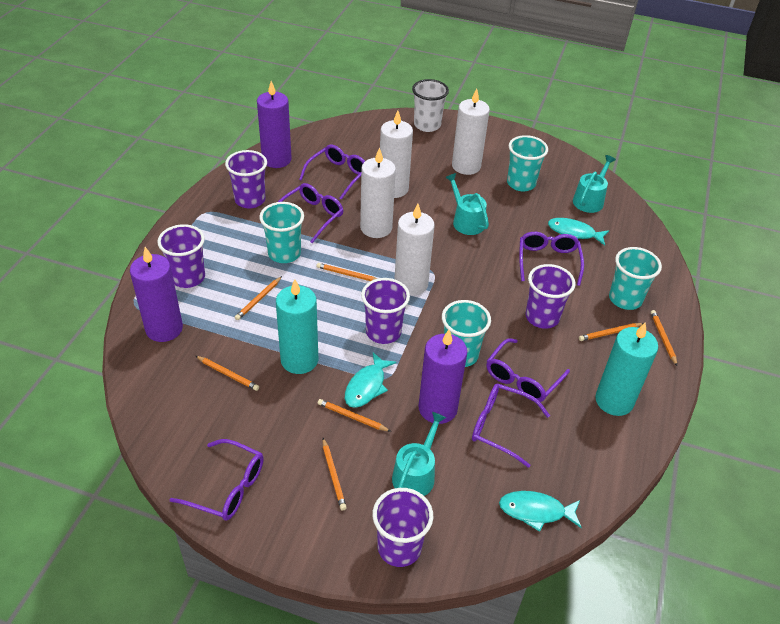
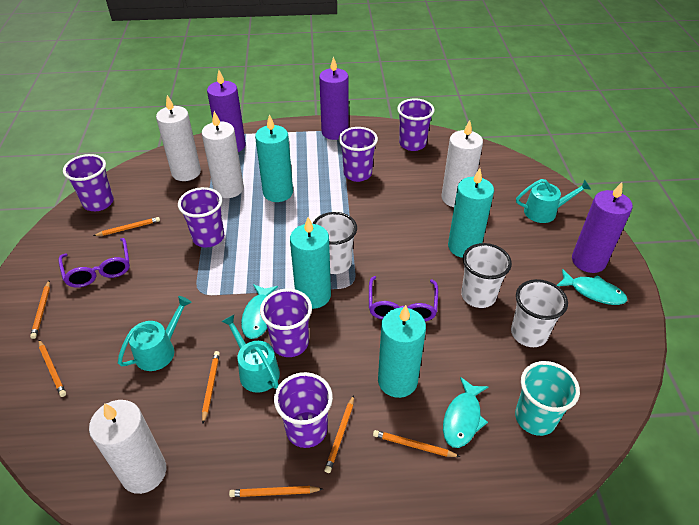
purple cup: 5 -> 6
purple glasses: 6 -> 2
turquoise candle: 2 -> 4
turquoise cup: 4 -> 1
white cup: 1 -> 3

